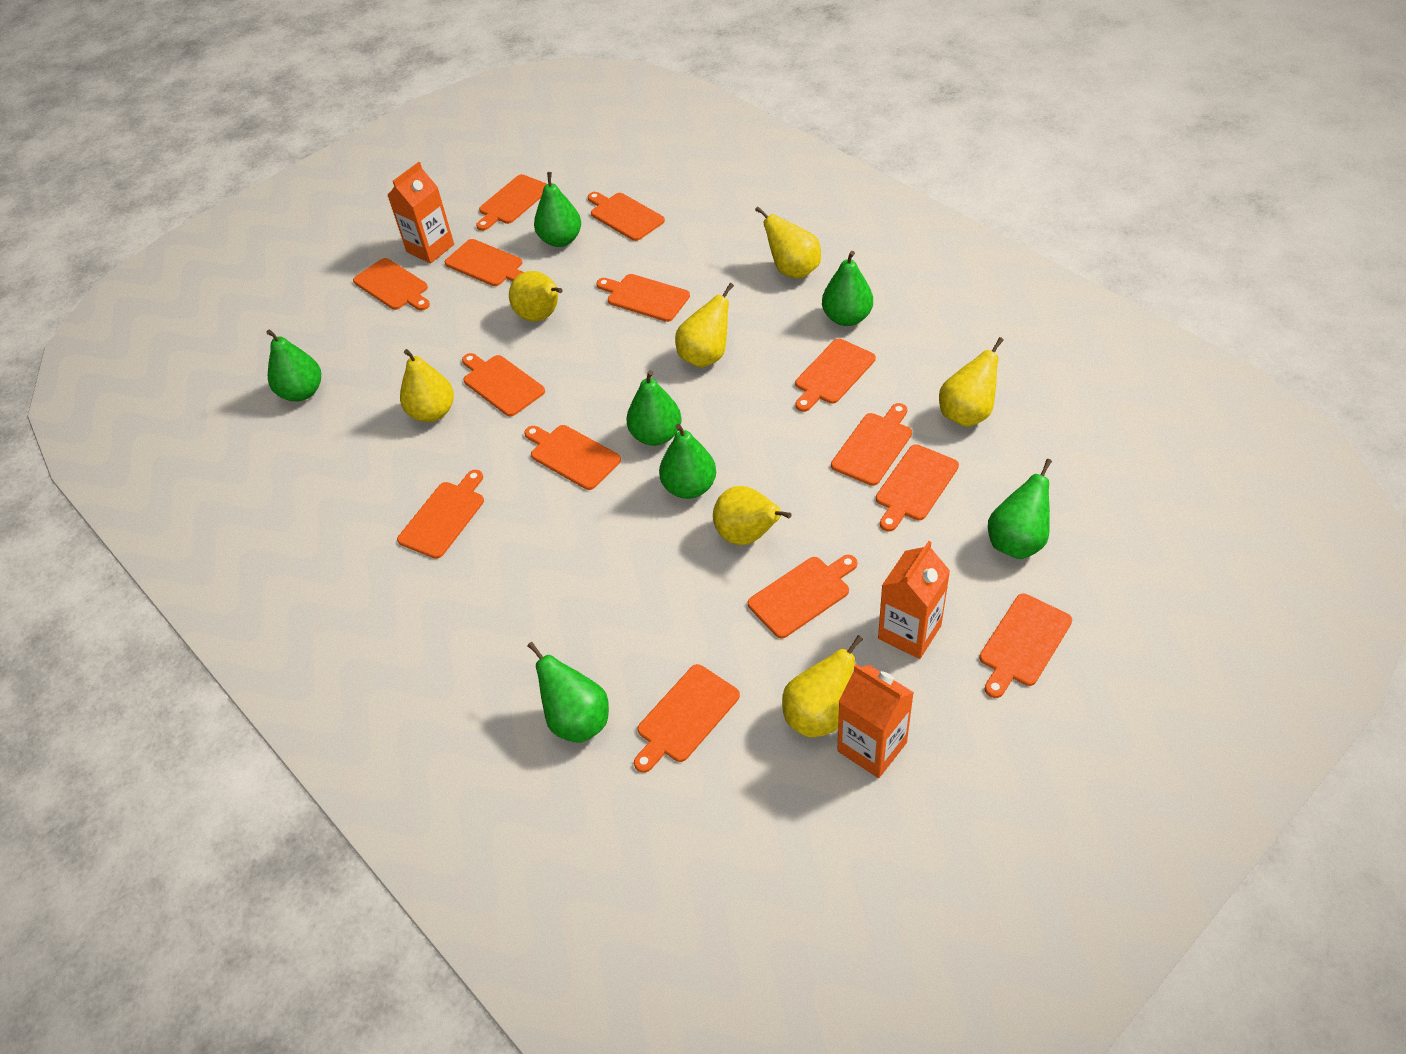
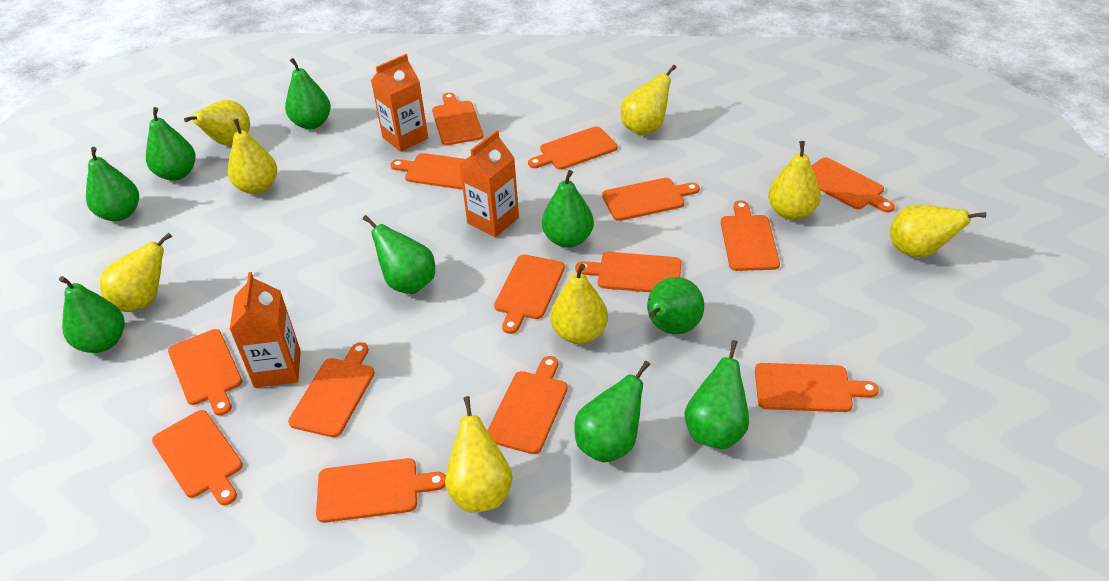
green pear: 7 -> 9
yellow pear: 7 -> 8

